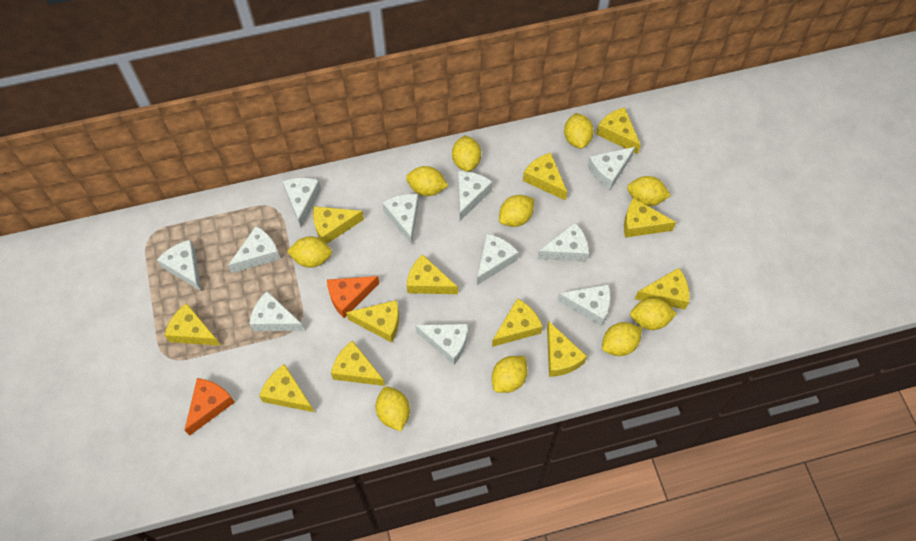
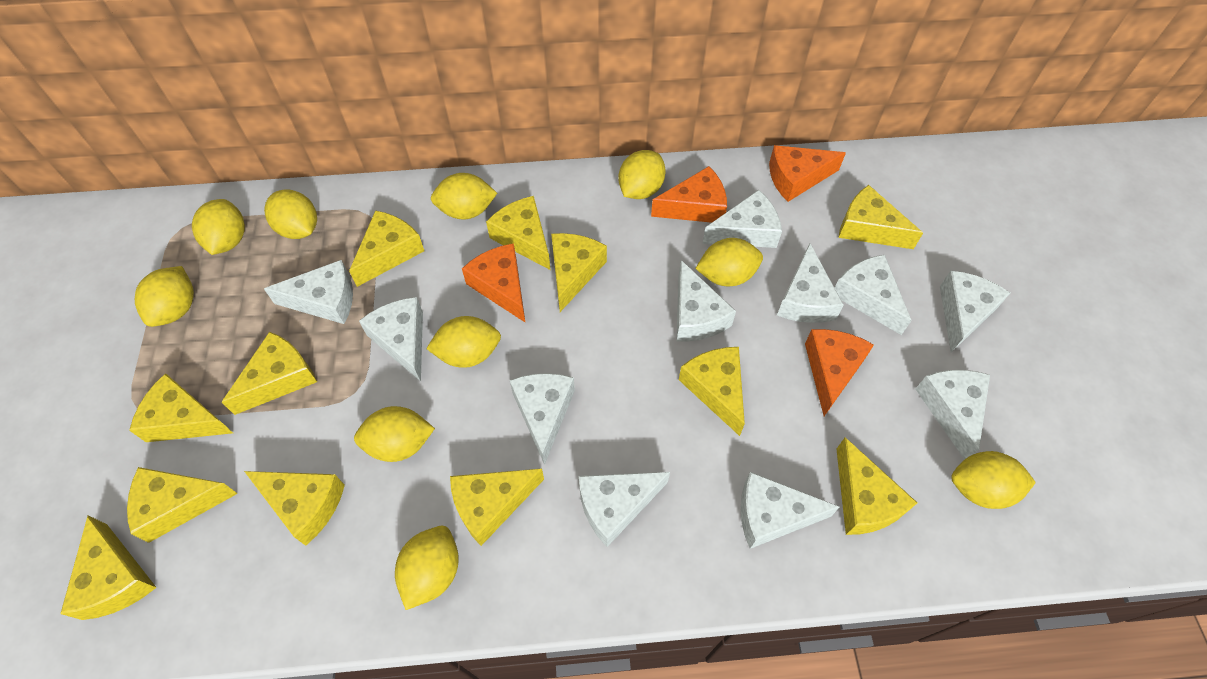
orange cheese: 2 -> 4

